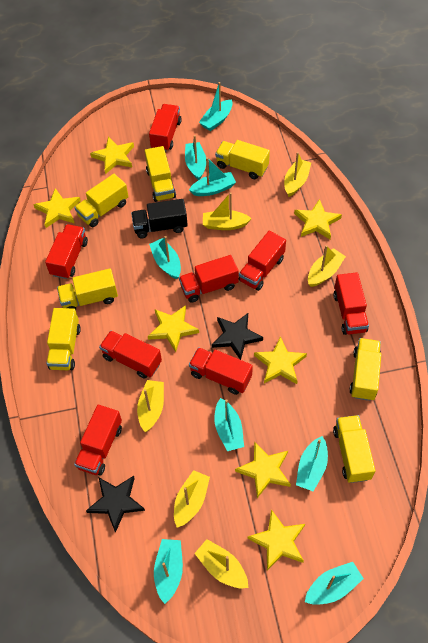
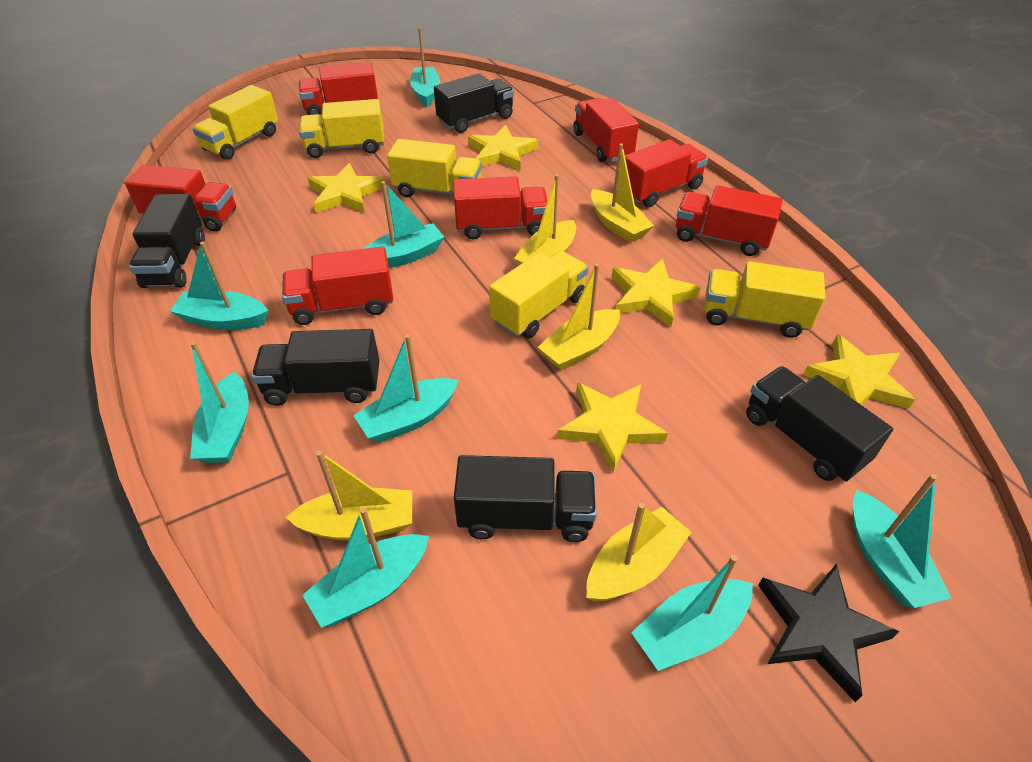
black star: 2 -> 1
black truck: 1 -> 5
red truck: 8 -> 7
yellow boat: 6 -> 5
yellow star: 7 -> 5
yellow truck: 7 -> 5

